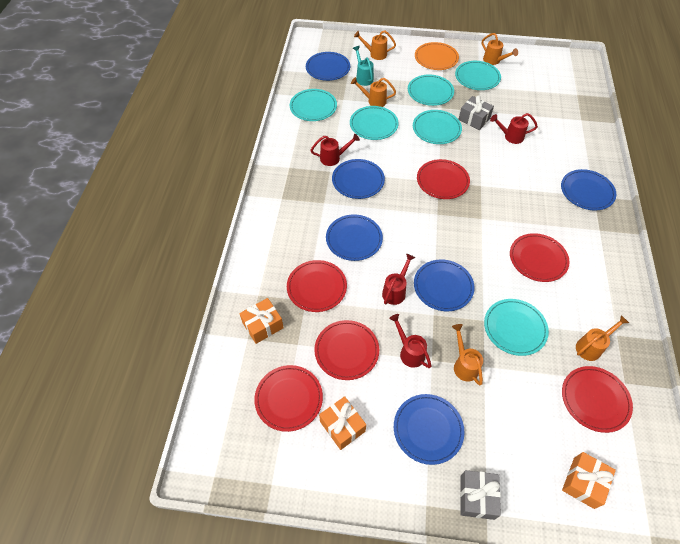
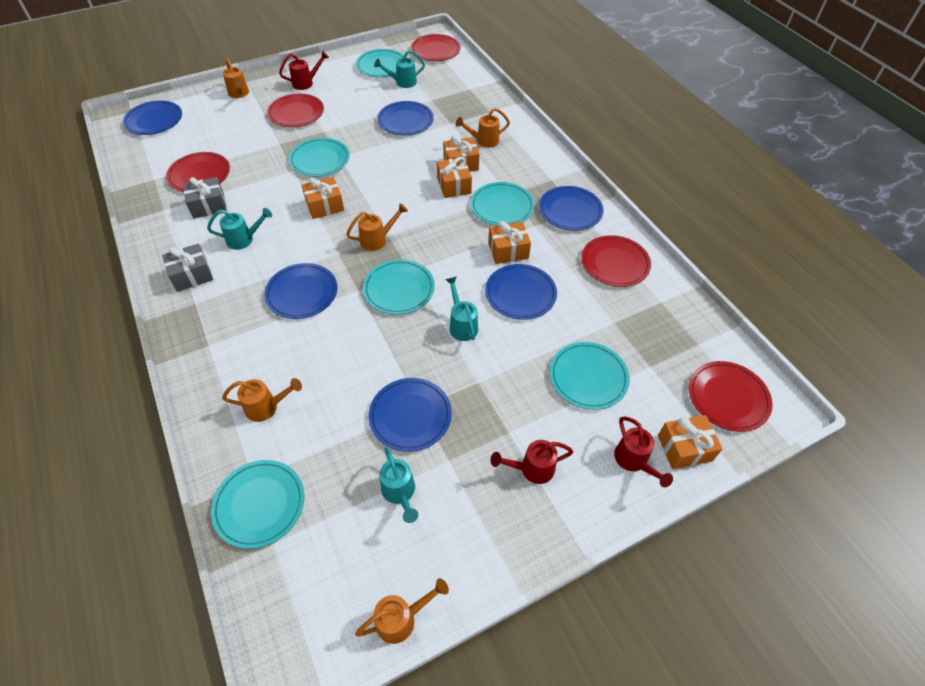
orange gift: 3 -> 5
orange plate: 1 -> 0
red plate: 6 -> 5
red watering can: 4 -> 3
turquoise watering can: 1 -> 4

